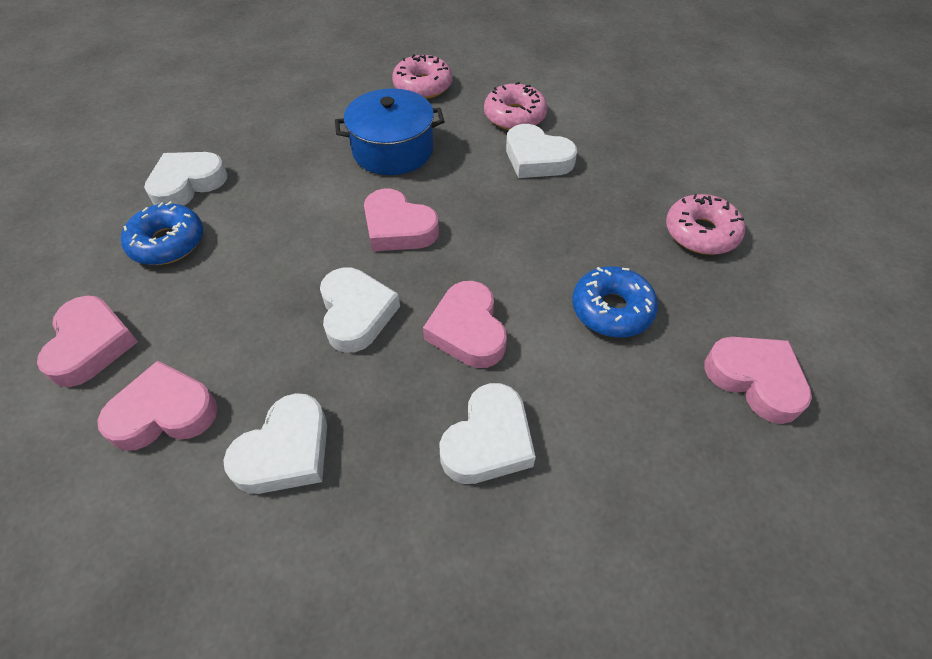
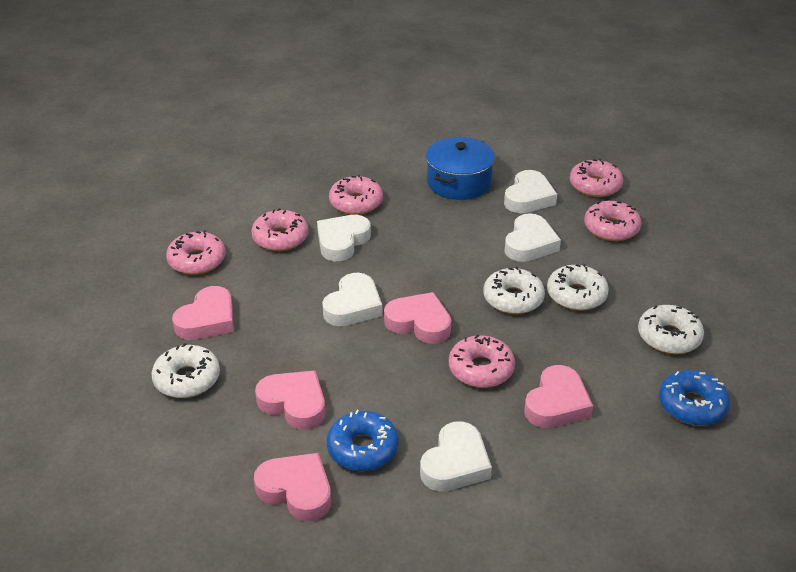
pink donut: 3 -> 6
white donut: 0 -> 4

